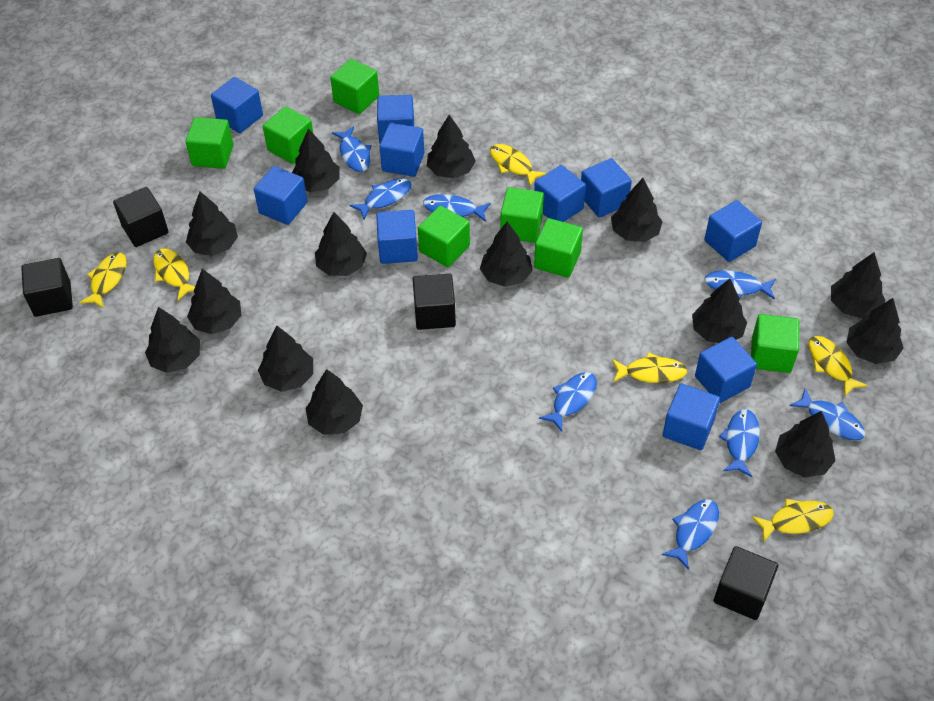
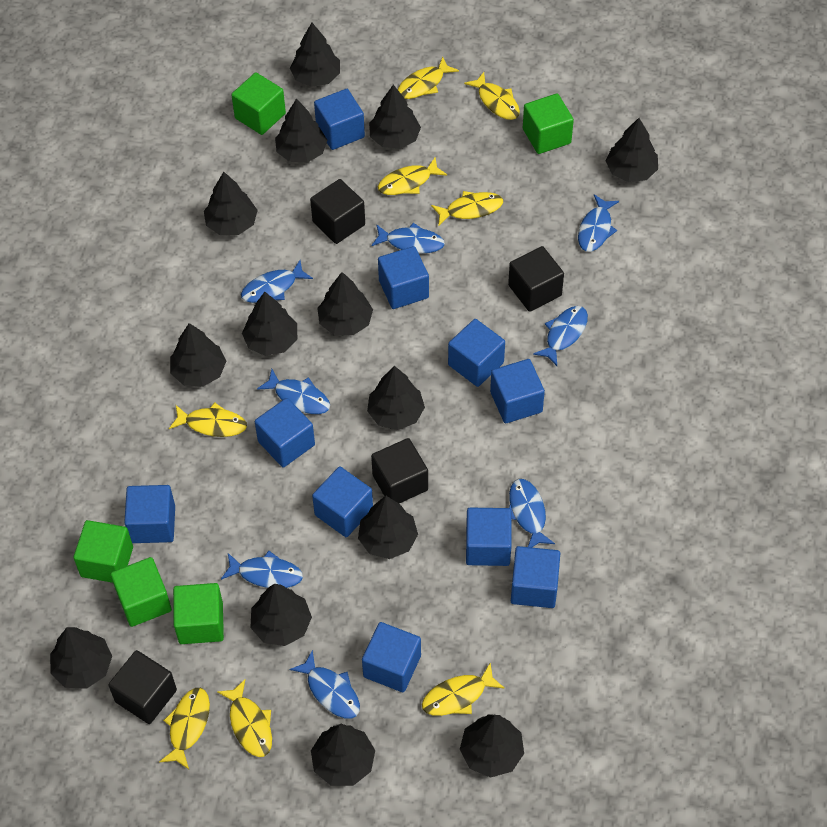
green cube: 7 -> 5
yellow fish: 6 -> 8

